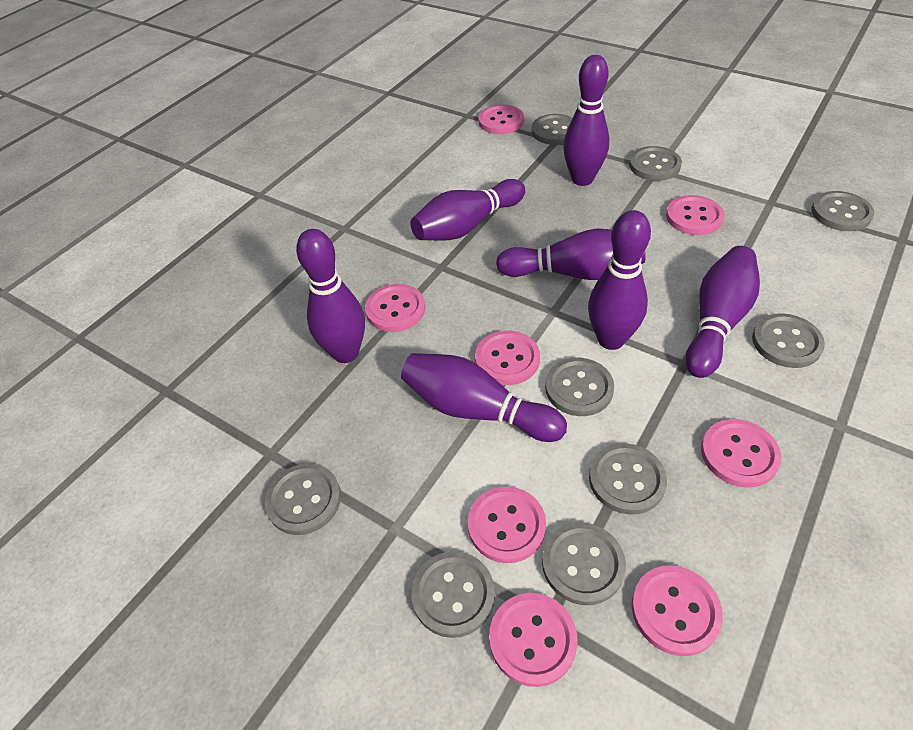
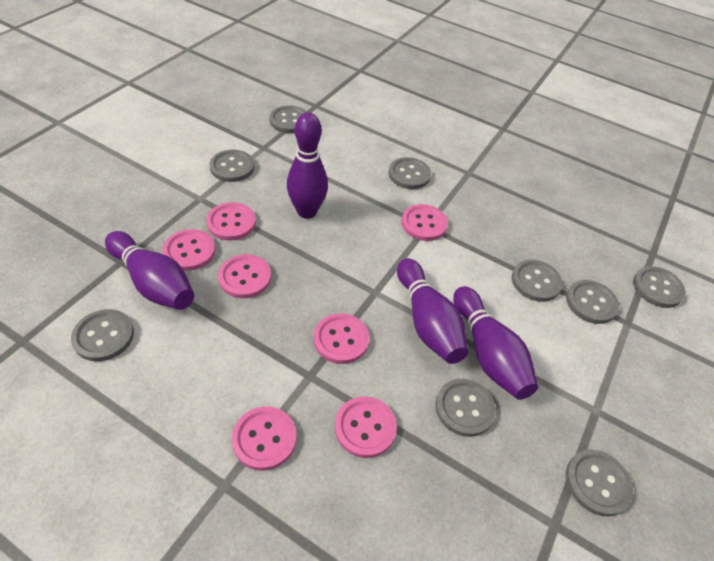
pink button: 8 -> 7
purple bowling pin: 7 -> 4

